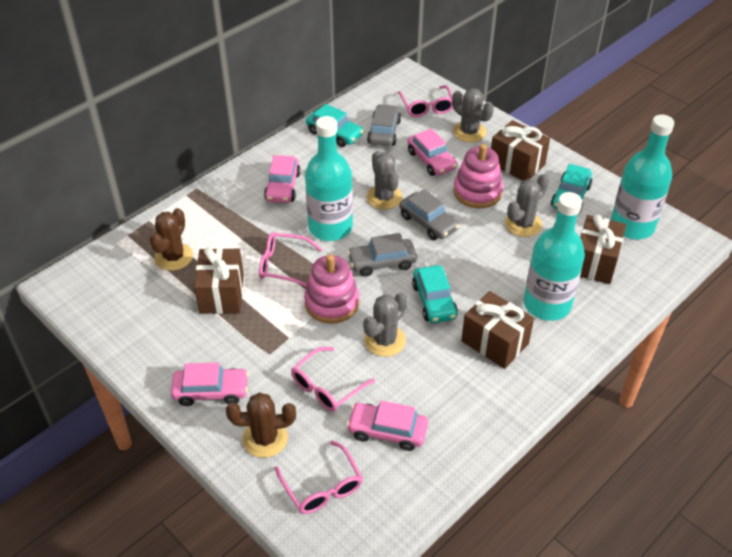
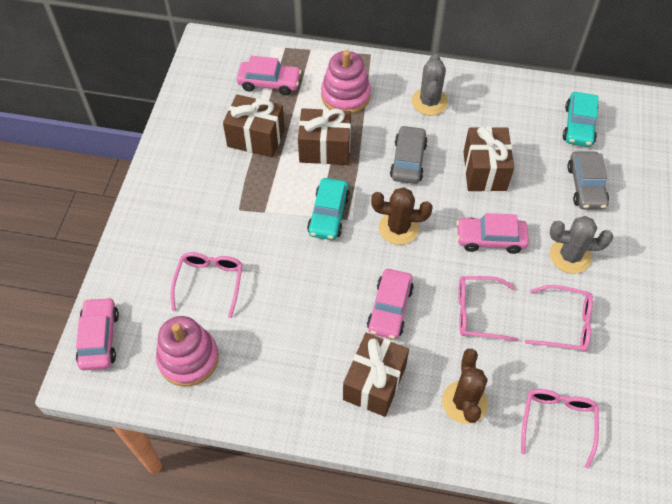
grey cactus: 4 -> 2
grey car: 3 -> 2
turquoise bottle: 3 -> 0
turquoise car: 3 -> 2

